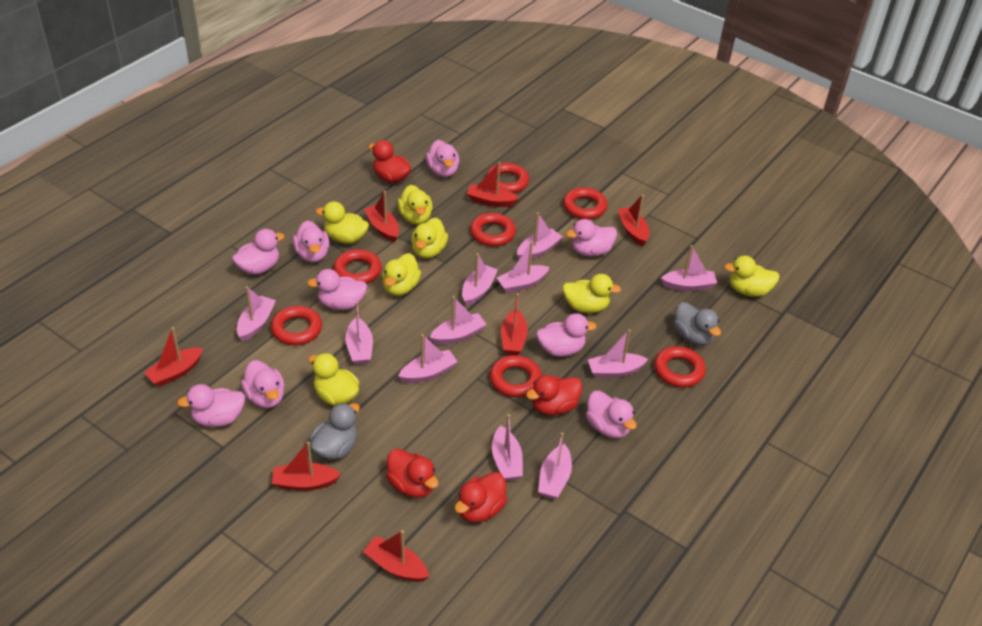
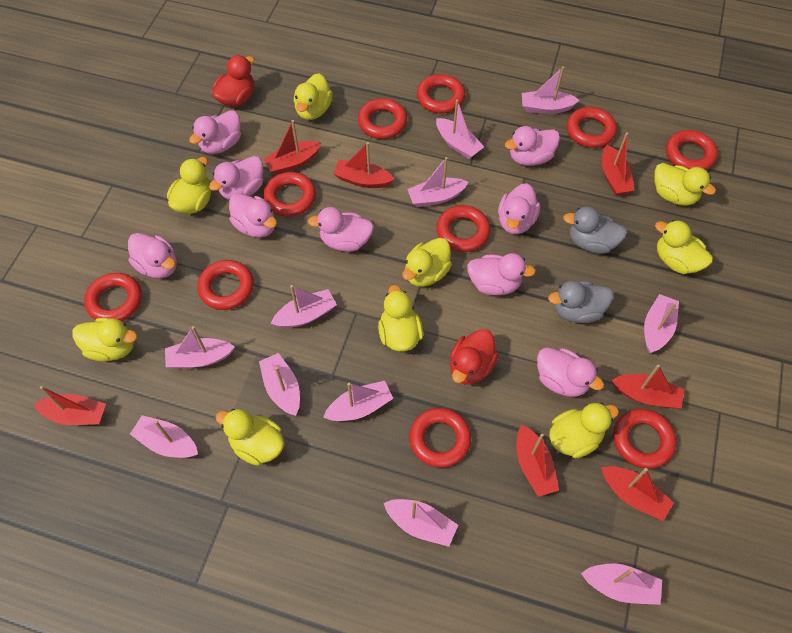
red duck: 4 -> 2
red ring: 7 -> 10
yellow duck: 7 -> 9

